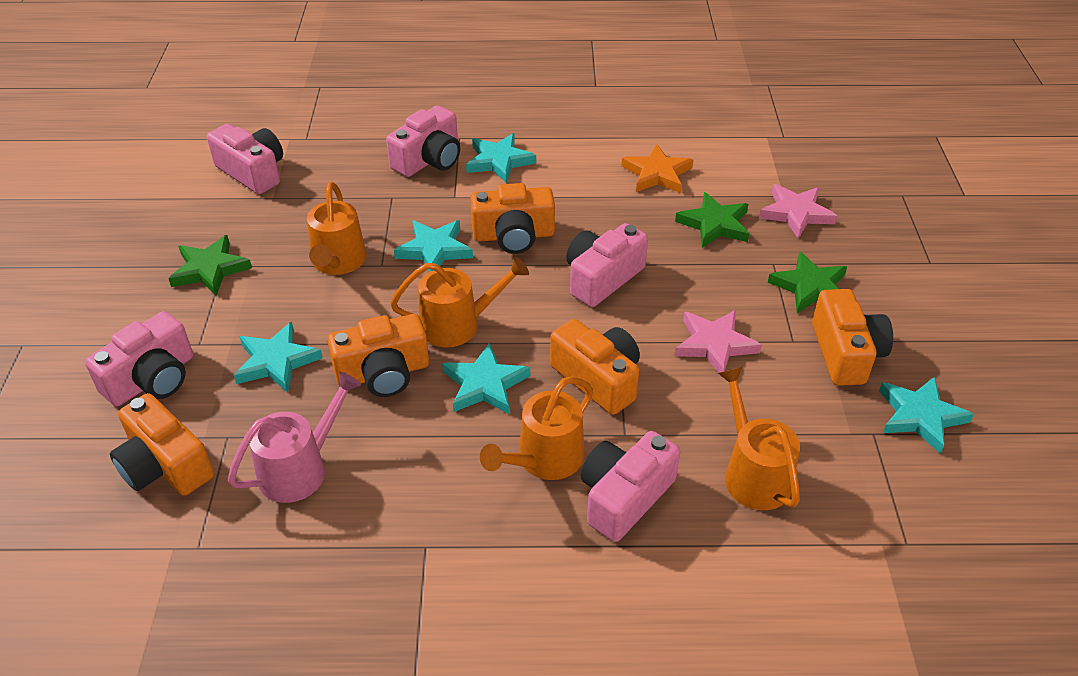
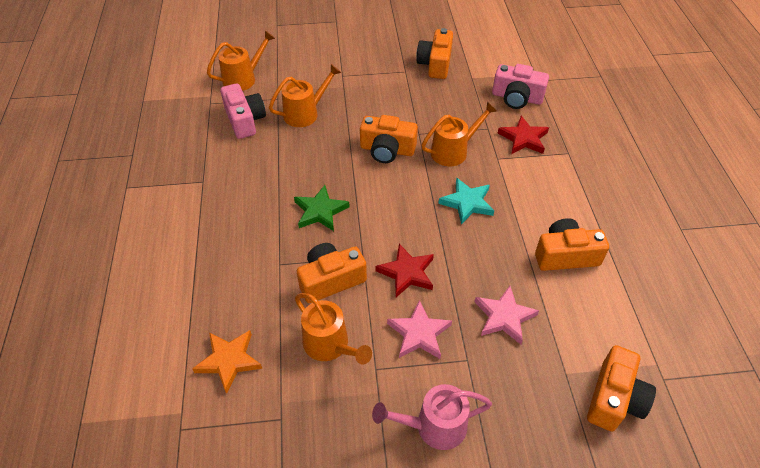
green star: 3 -> 1
pink camera: 5 -> 2
red star: 0 -> 2
turquoise star: 5 -> 1

